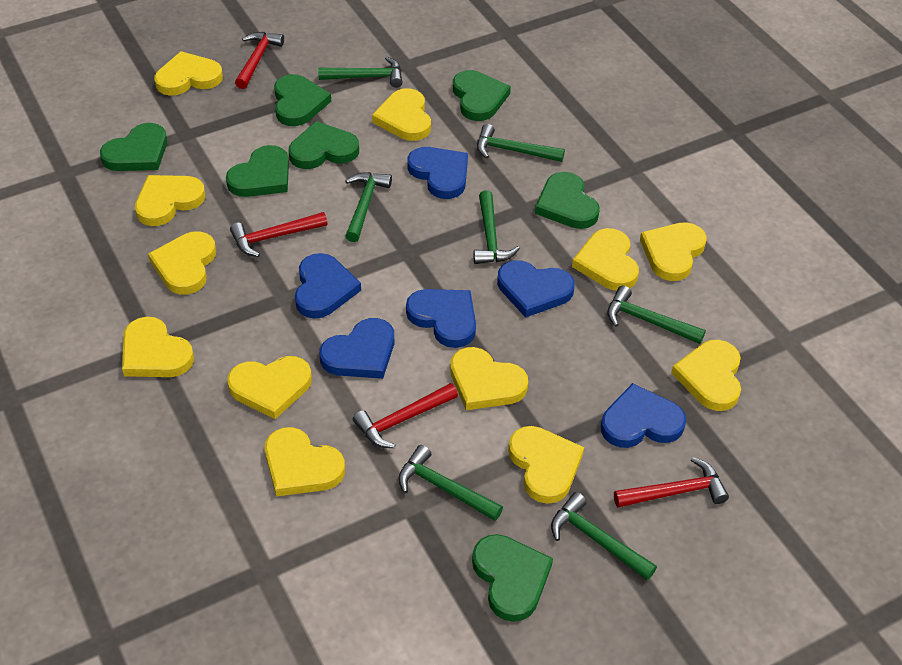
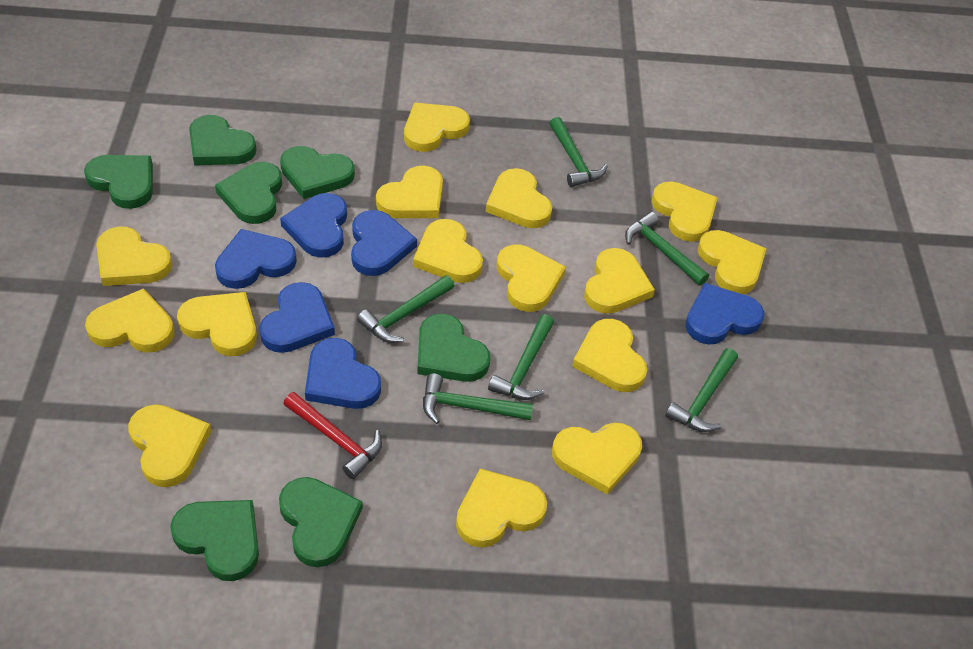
green hammer: 7 -> 6
red hammer: 4 -> 1
yellow heart: 12 -> 15

